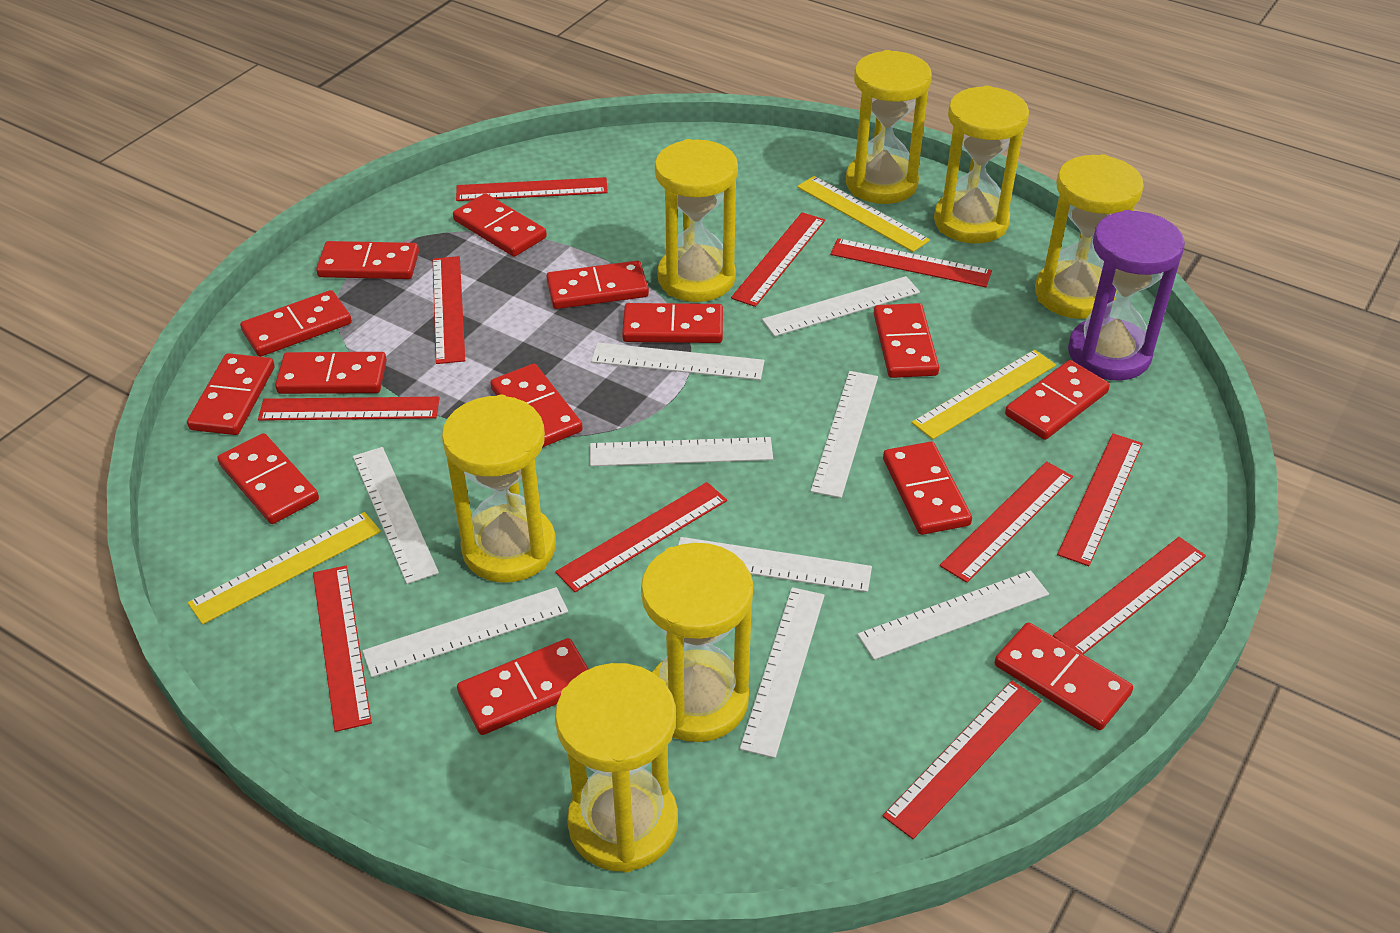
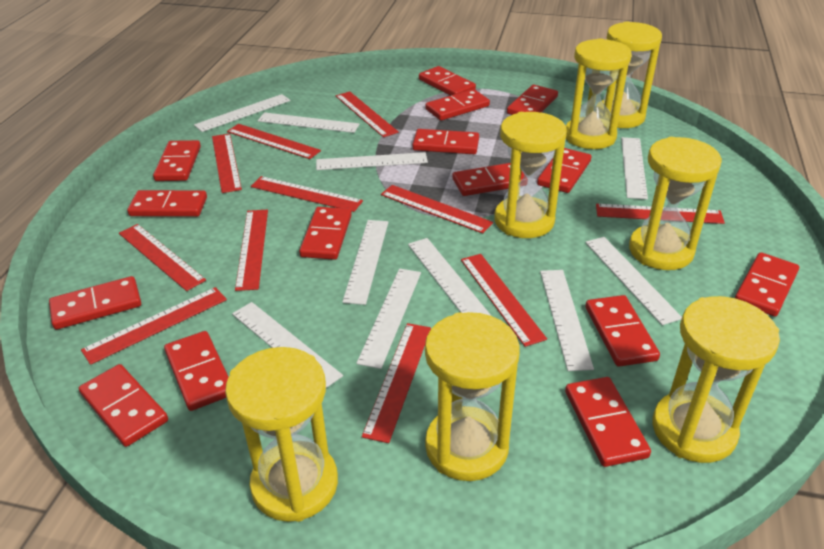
purple hourglass: 1 -> 0
red domino: 14 -> 15
white ruler: 9 -> 10
yellow ruler: 3 -> 0

